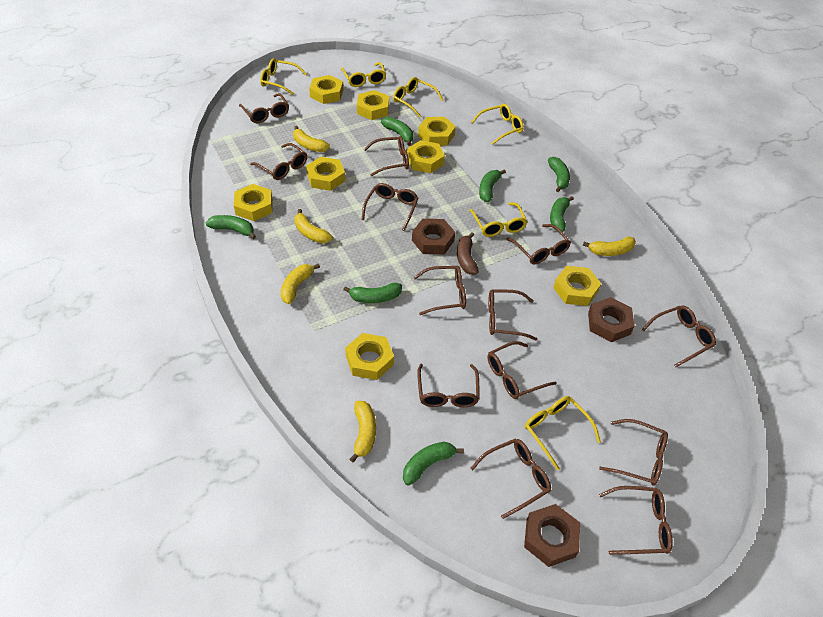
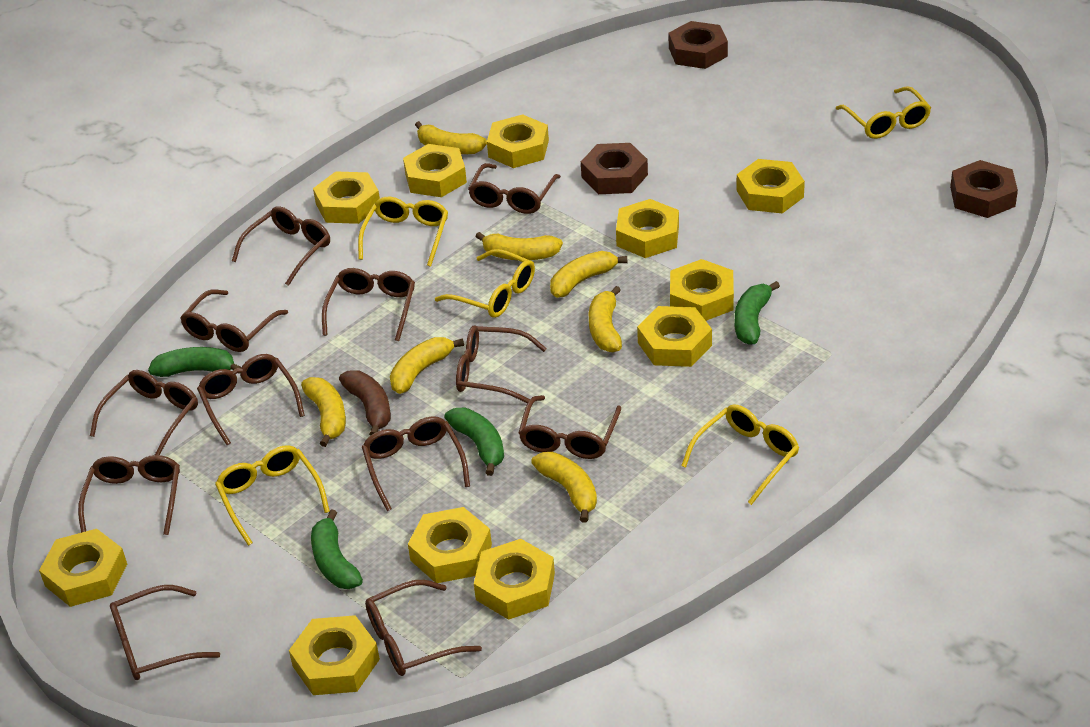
brown glasses: 13 -> 12
green banana: 7 -> 4
yellow banana: 5 -> 7
yellow glasses: 6 -> 5
yellow nut: 8 -> 11

